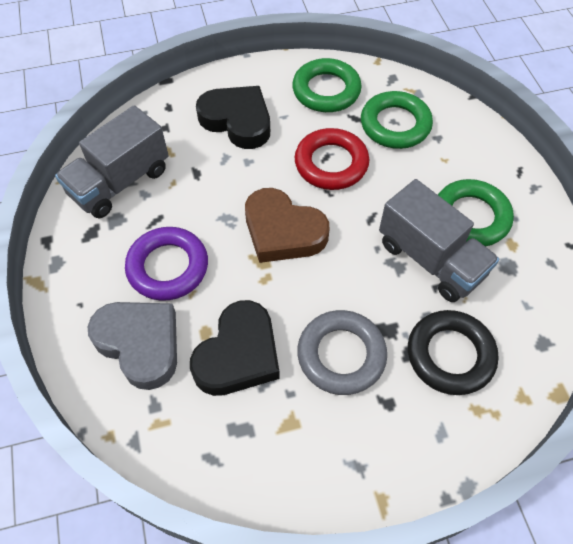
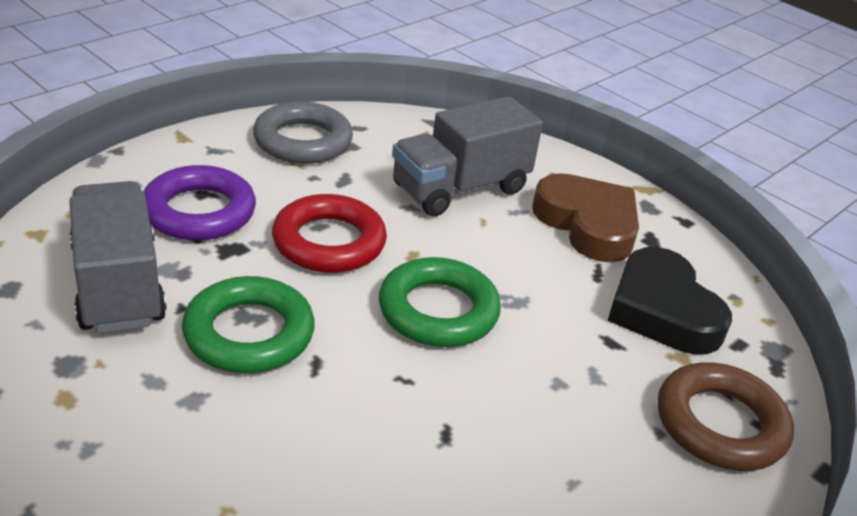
black heart: 2 -> 1
black ring: 1 -> 0
brown ring: 0 -> 1
green ring: 3 -> 2
grey heart: 1 -> 0

